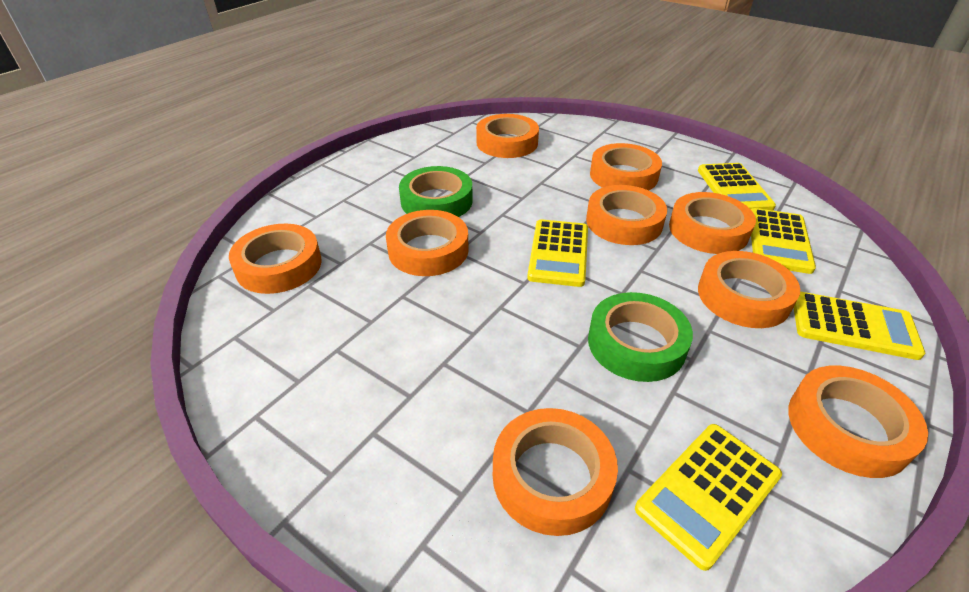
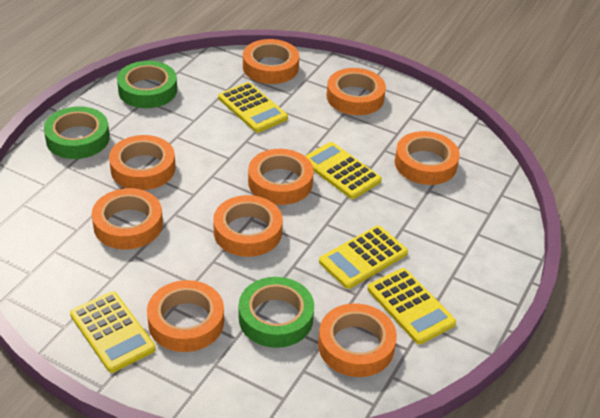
green tape: 2 -> 3

